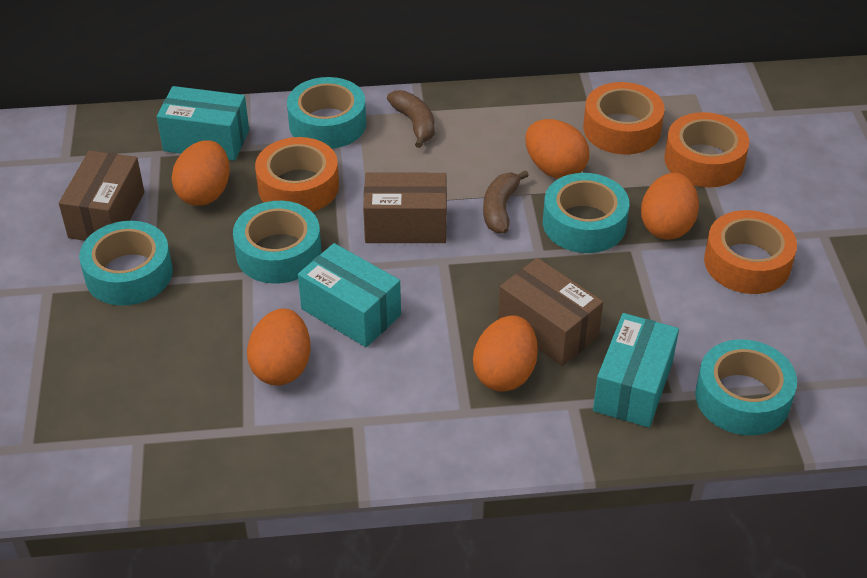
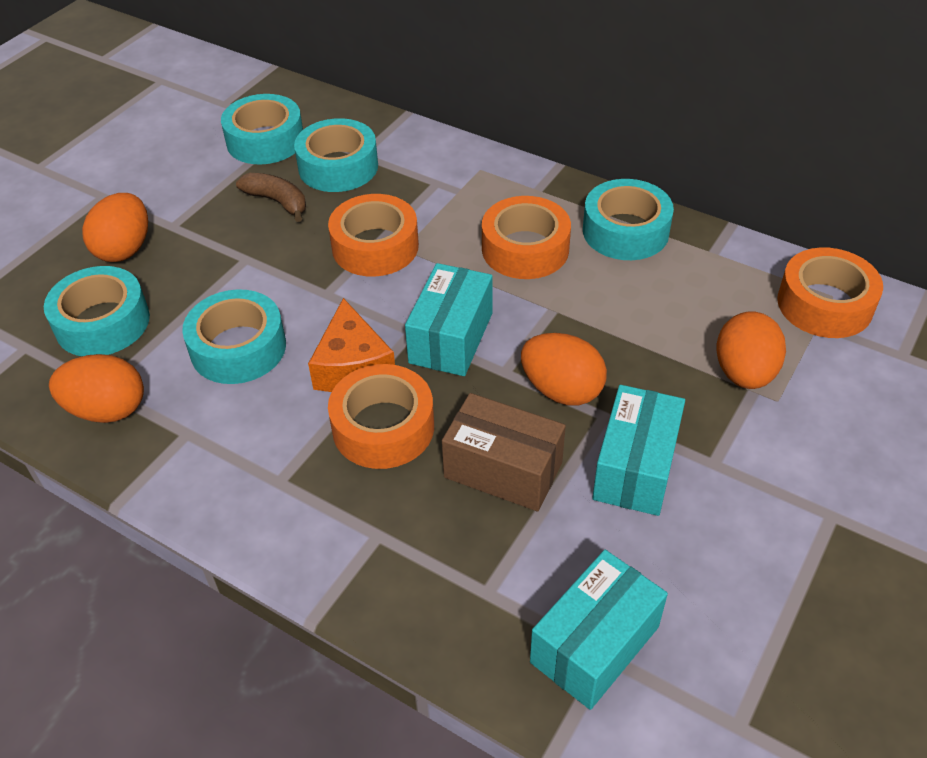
brown banana: 2 -> 1
brown box: 3 -> 1
orange cheese: 0 -> 1
orange egg: 5 -> 4

